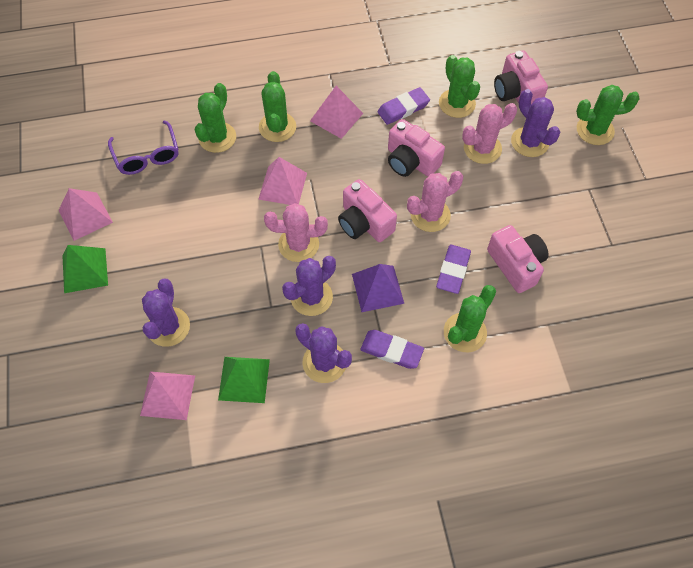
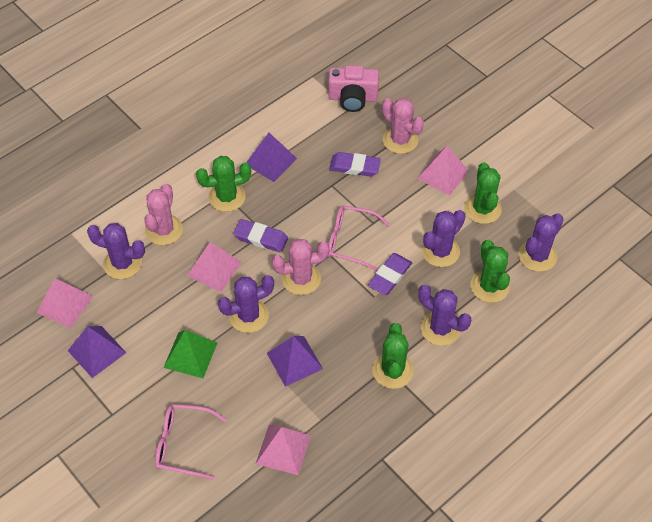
green cactus: 5 -> 4
green pyramid: 2 -> 1
pink camera: 4 -> 1
pink glasses: 0 -> 2
purple cactus: 4 -> 5
purple glasses: 1 -> 0
purple pyramid: 1 -> 3

